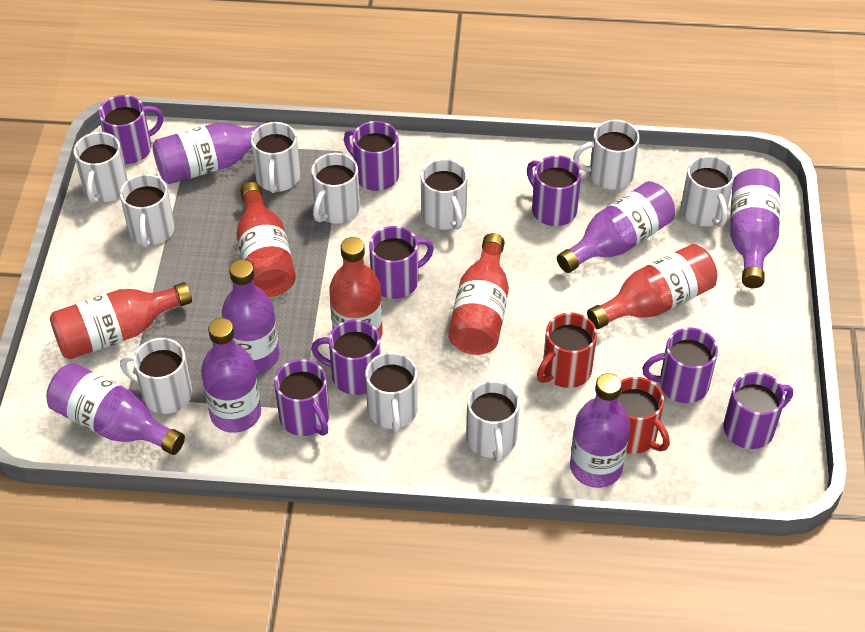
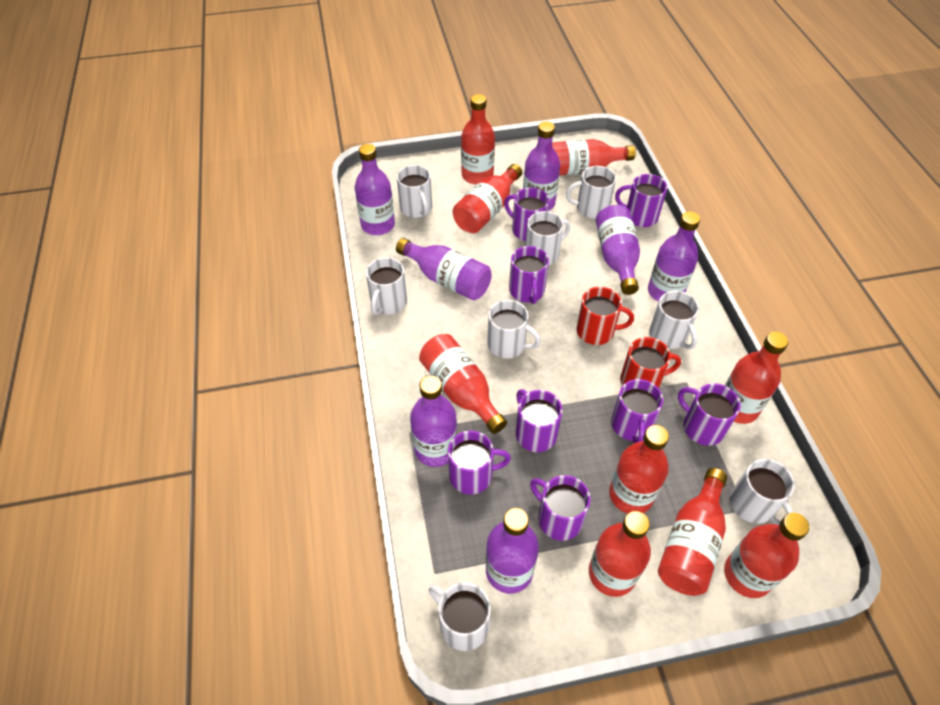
red bottle: 5 -> 9
white mug: 10 -> 8

